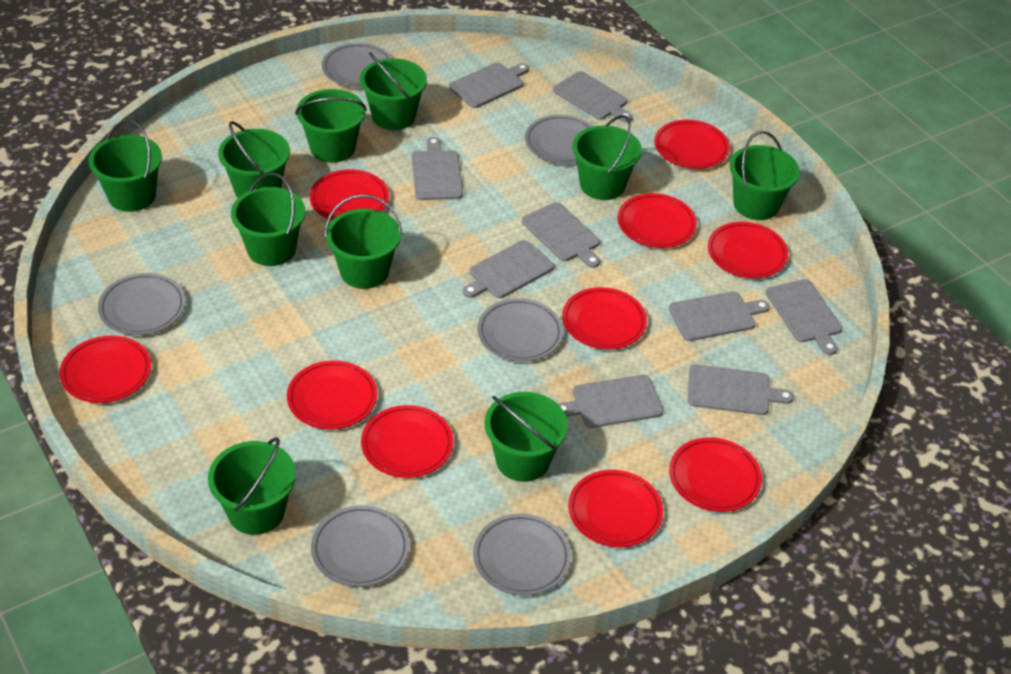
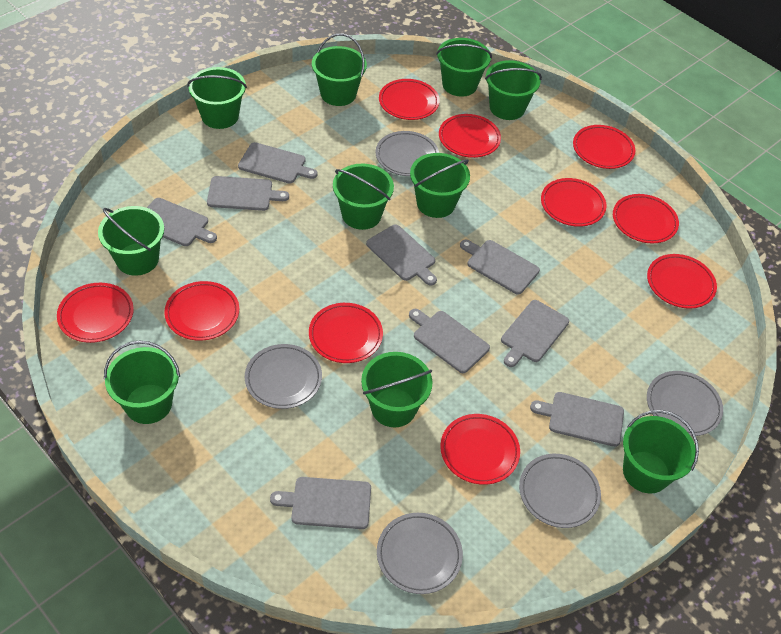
grey plate: 6 -> 5

